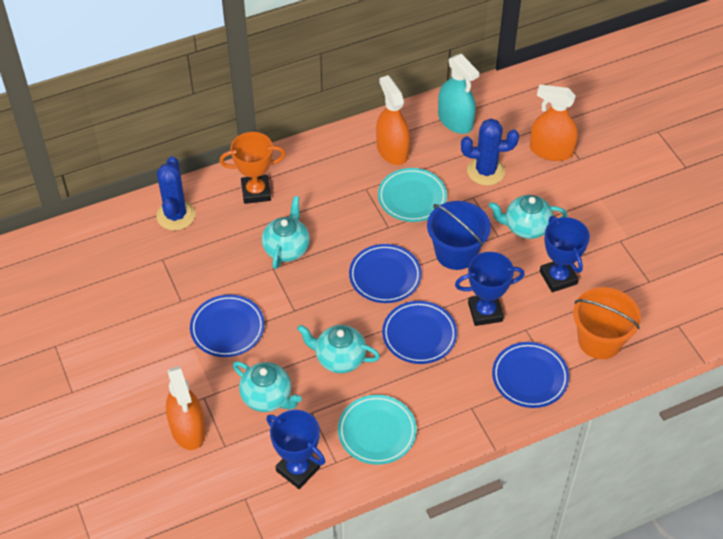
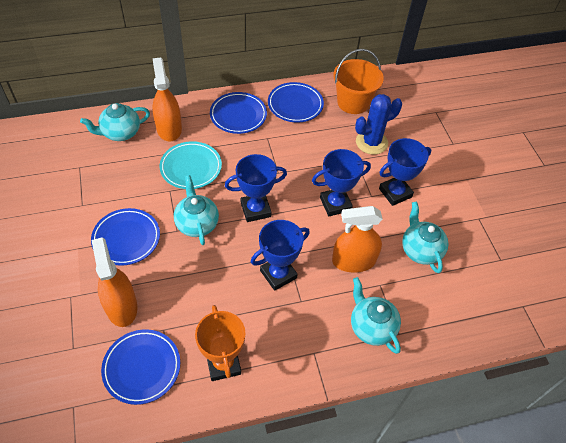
blue bucket: 1 -> 0
blue cactus: 2 -> 1
blue trophy: 3 -> 4
turquoise plate: 2 -> 1
turquoise spray bottle: 1 -> 0

